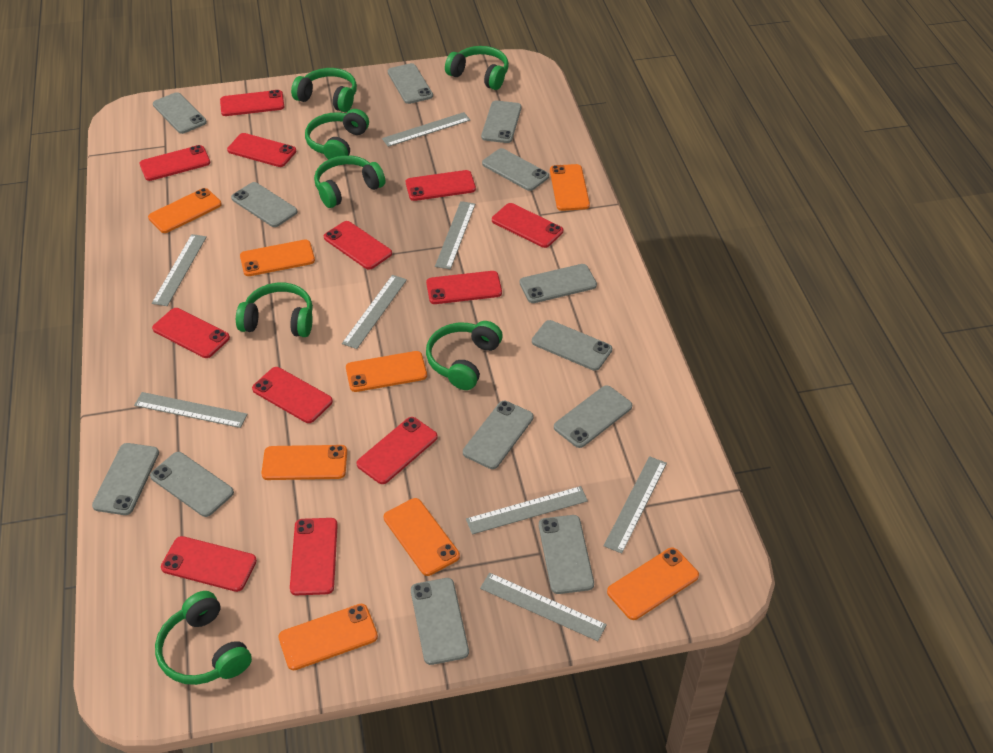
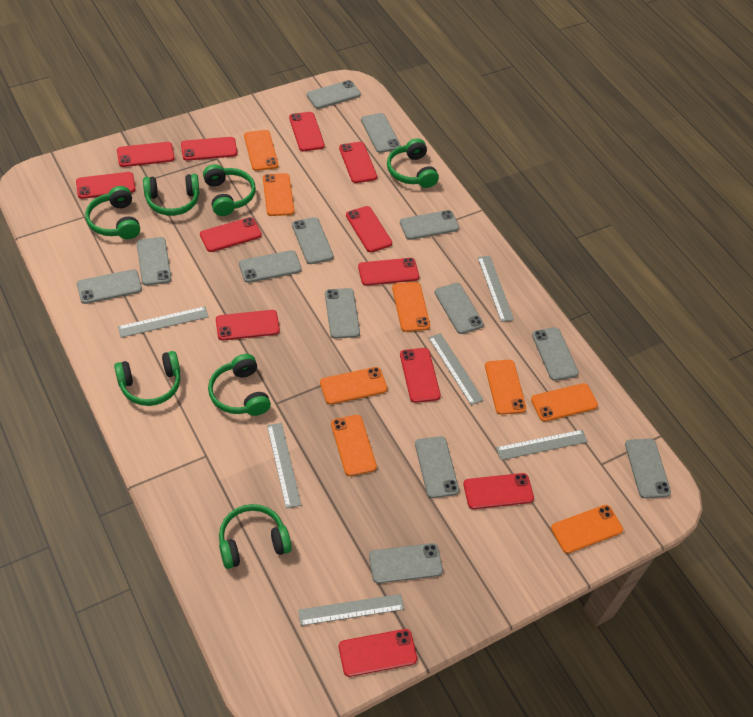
grey ruler: 8 -> 6

